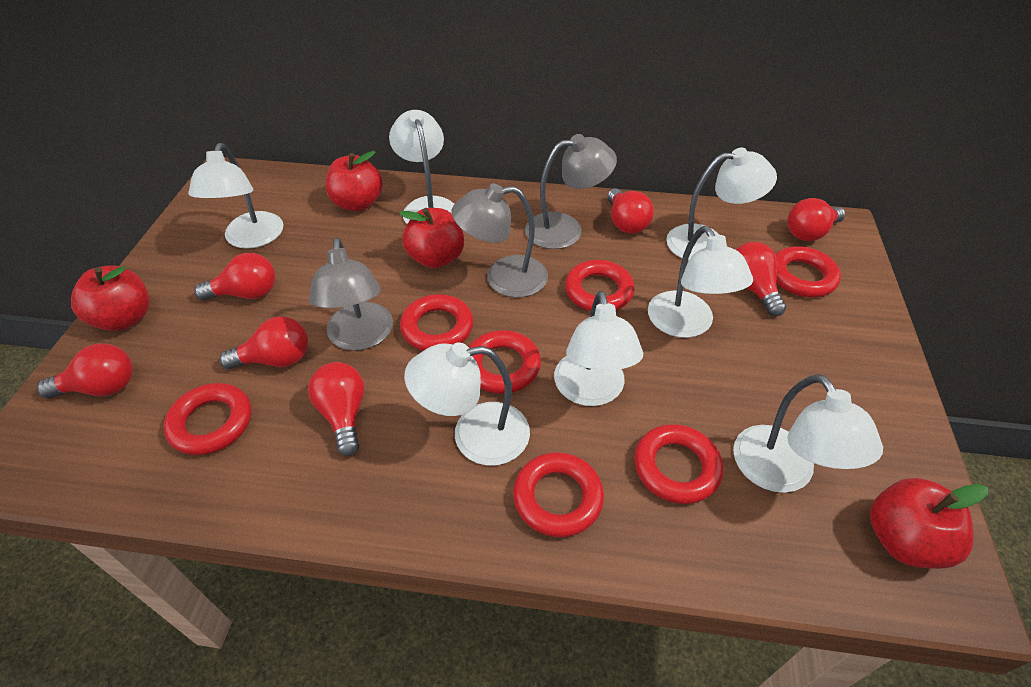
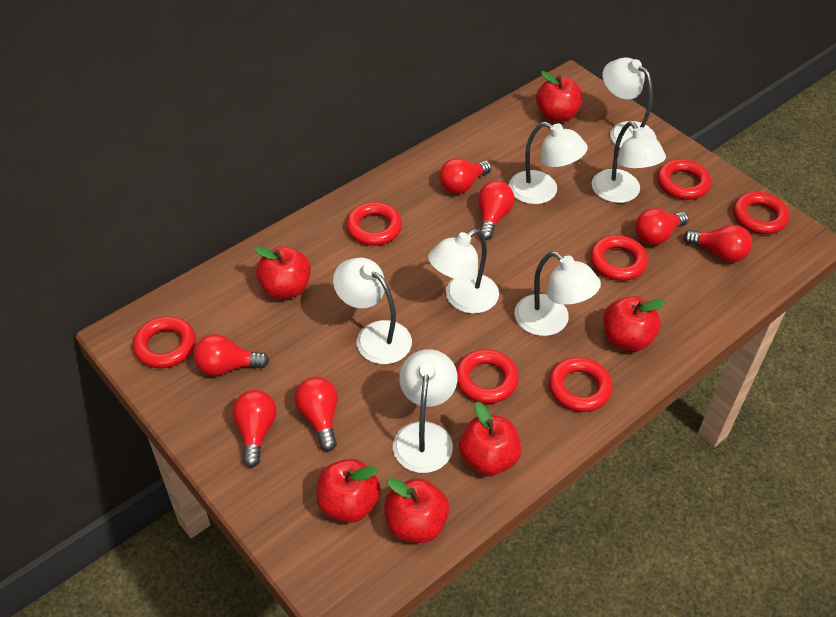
grey lamp: 3 -> 0
red apple: 4 -> 6

